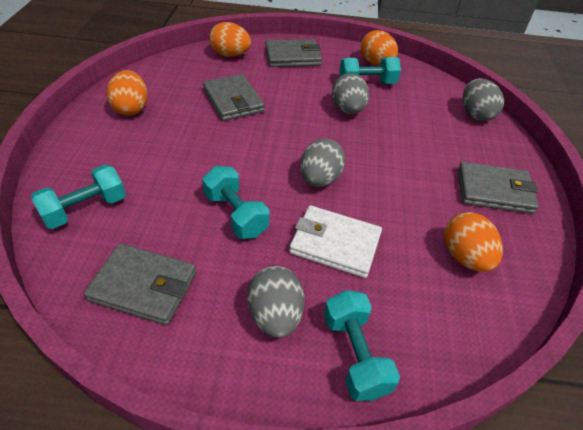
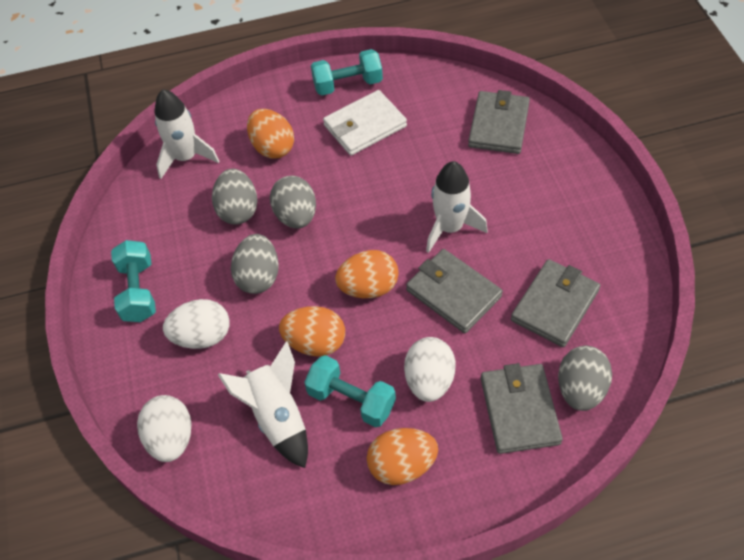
turquoise dumbbell: 4 -> 3
white egg: 0 -> 3
white rocket: 0 -> 3

